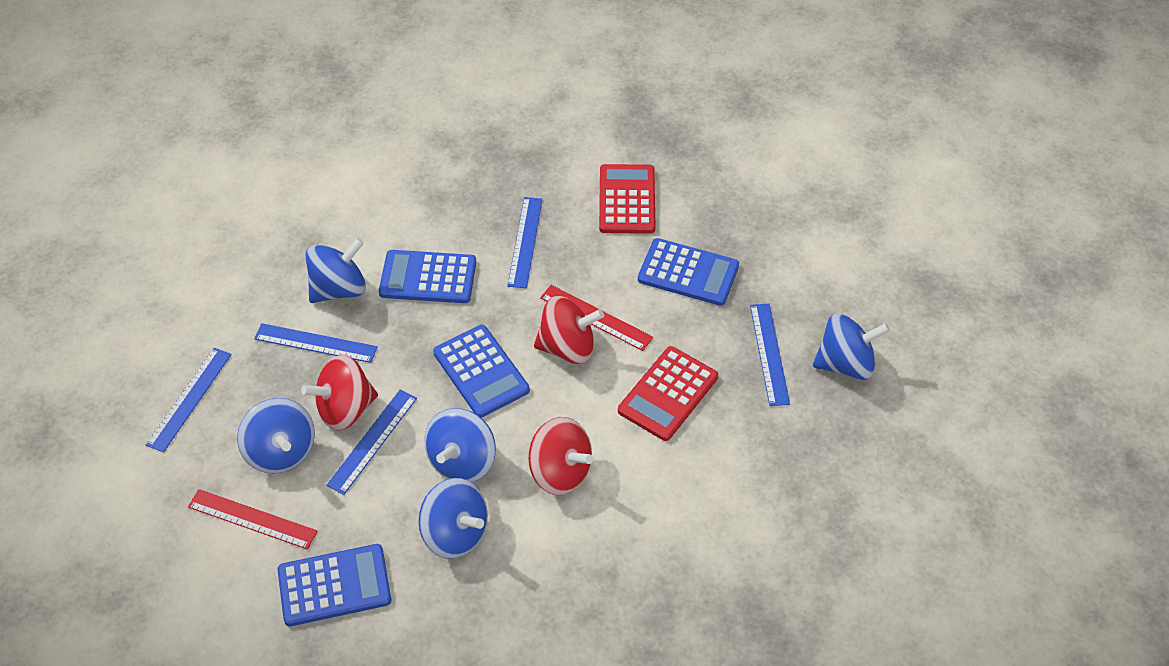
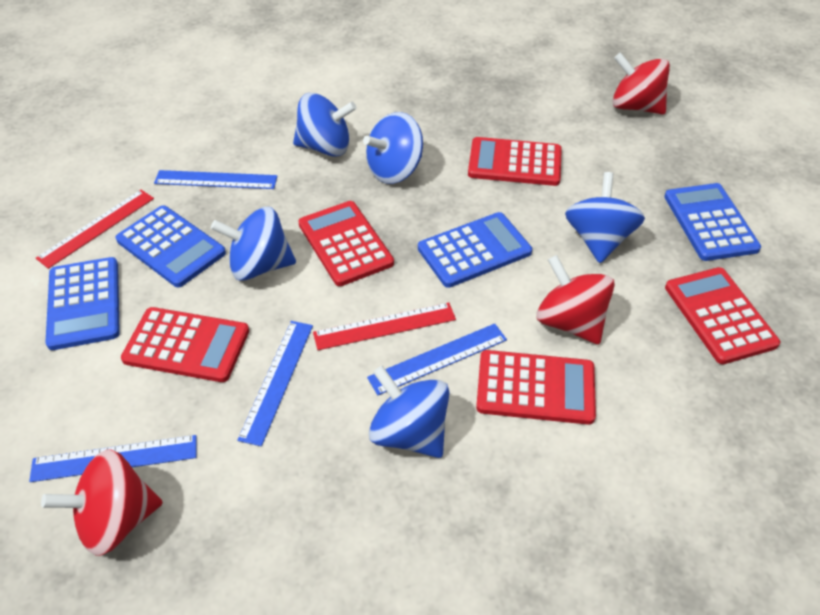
blue ruler: 5 -> 4
red calculator: 2 -> 5

